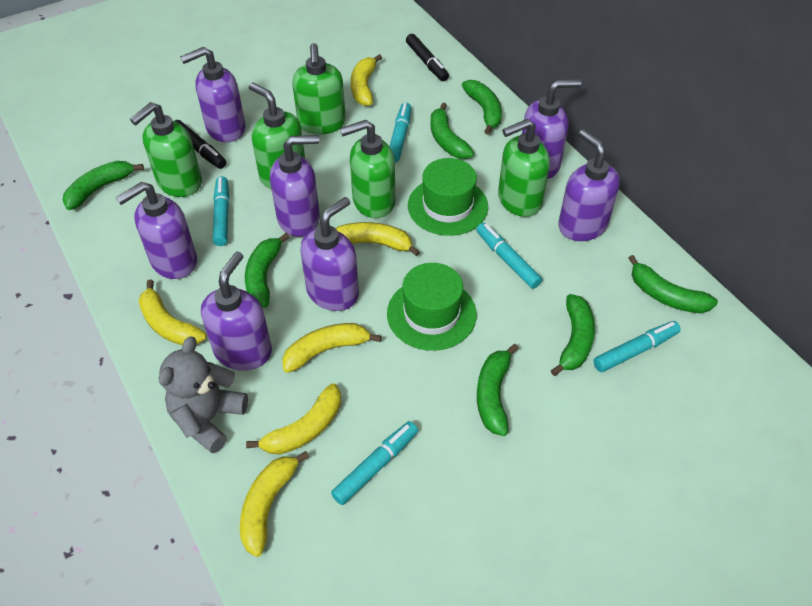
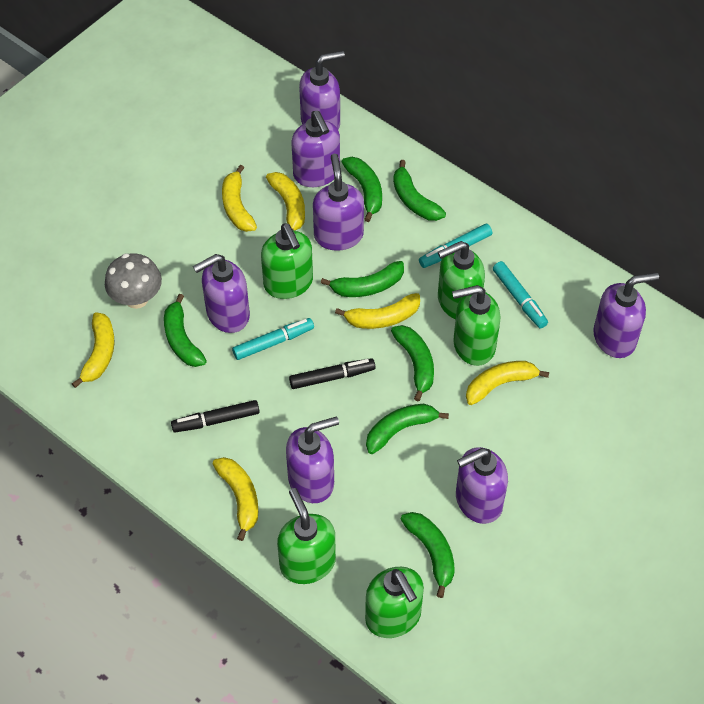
green hat: 2 -> 0
grey mushroom: 0 -> 1
grey teddy bear: 1 -> 0
turquoise marker: 5 -> 3

